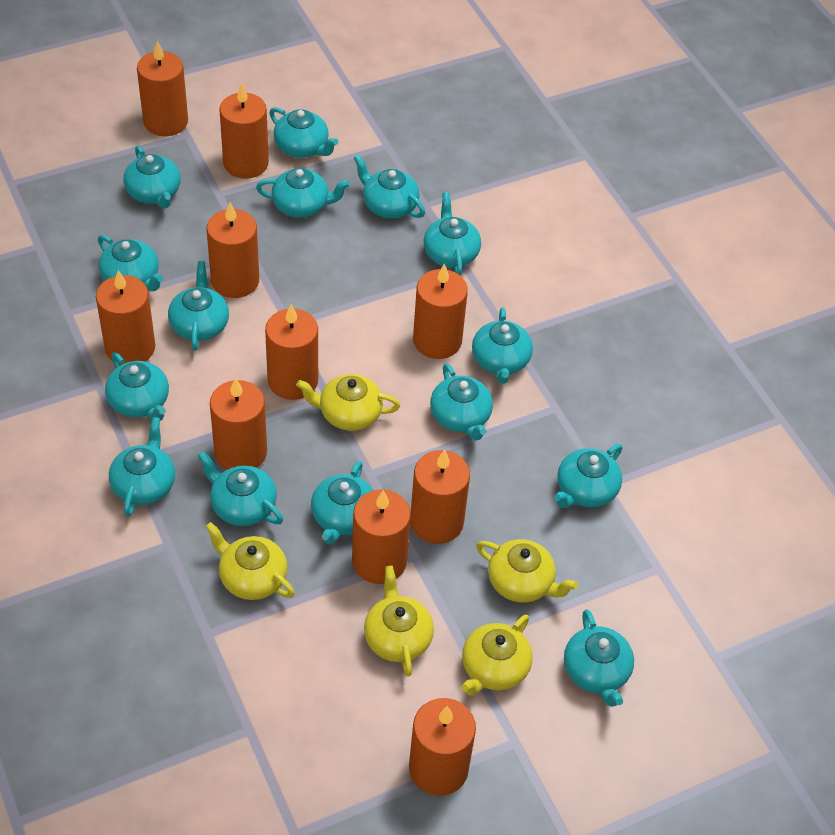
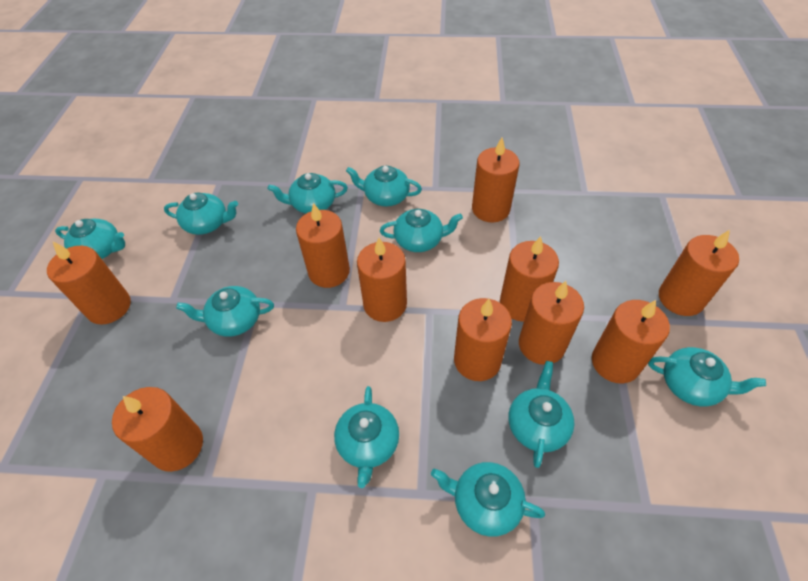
turquoise teapot: 15 -> 10
yellow teapot: 5 -> 0

